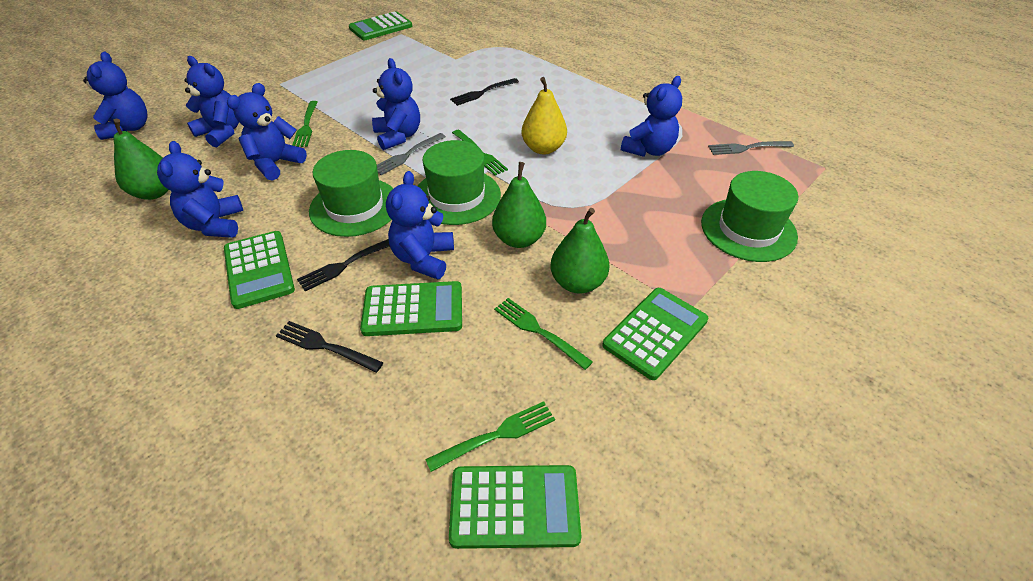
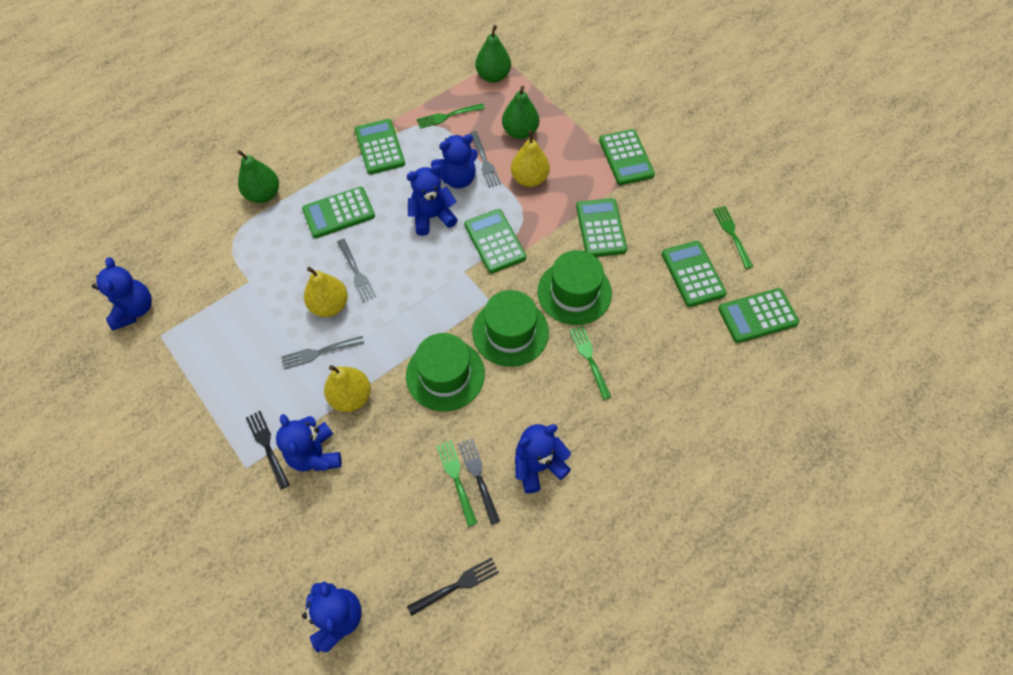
blue teddy bear: 7 -> 6
green calculator: 5 -> 7
grey fork: 2 -> 3
yellow pear: 1 -> 3

